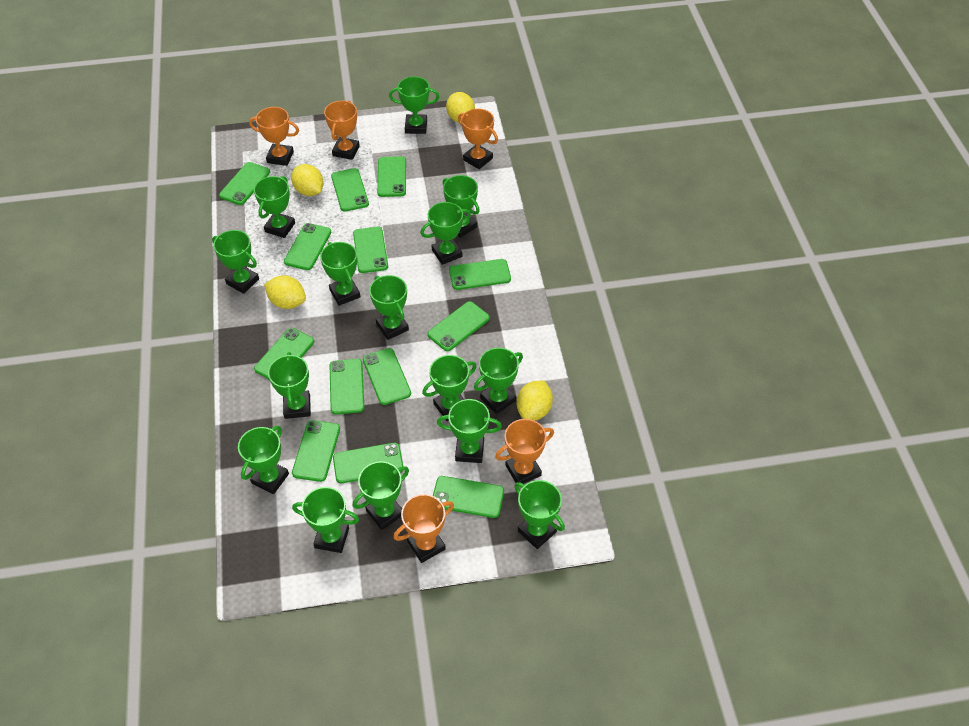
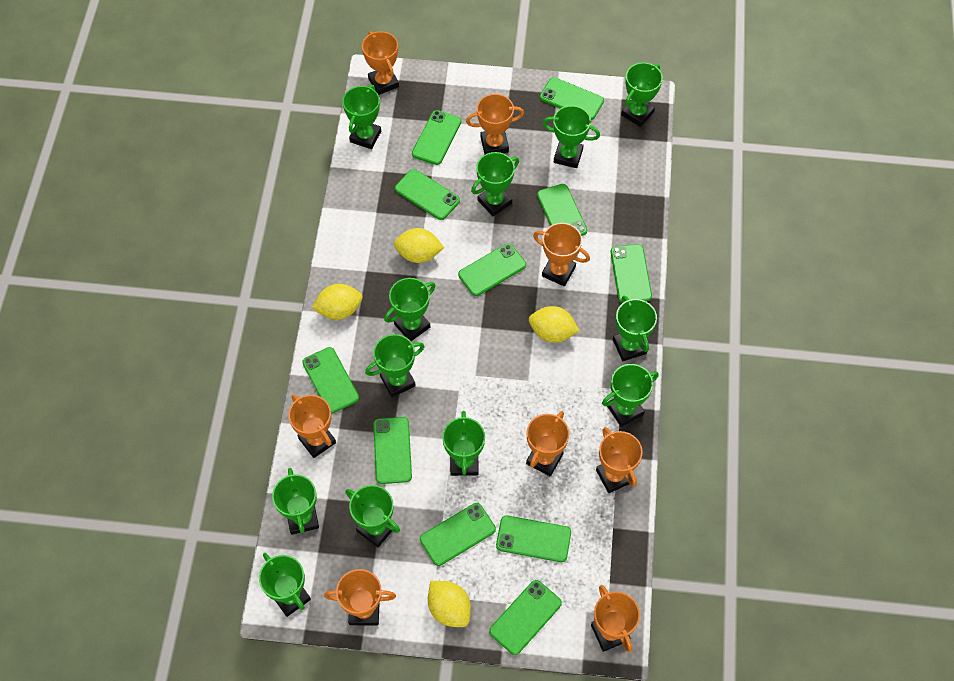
green phone: 13 -> 11
green trophy: 15 -> 12
orange trophy: 5 -> 8

